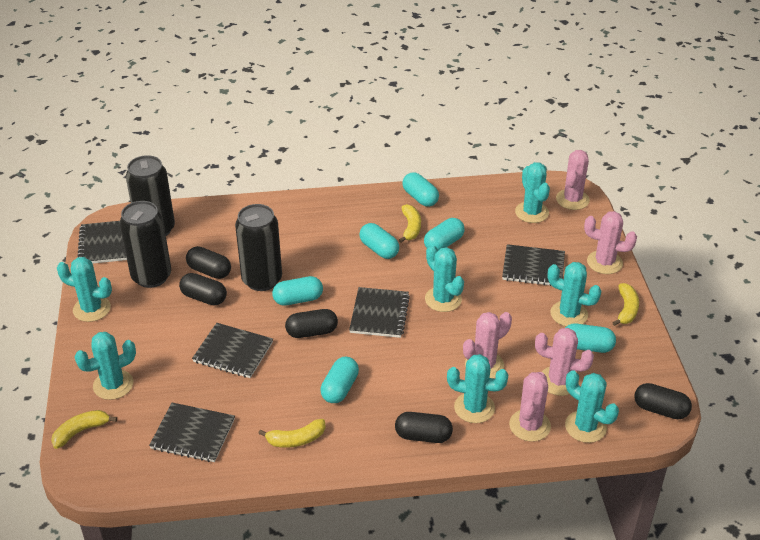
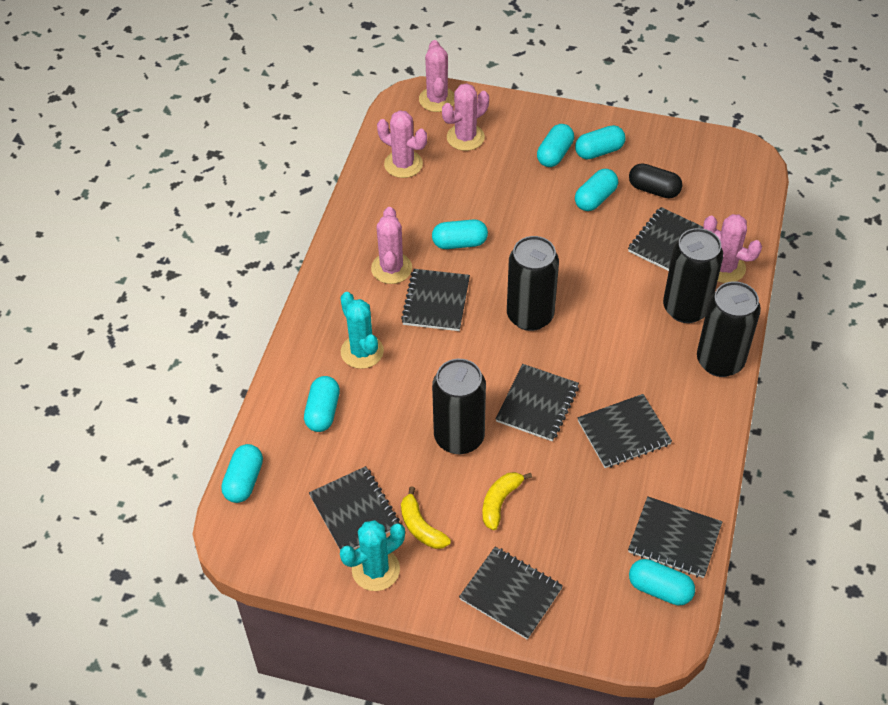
black can: 3 -> 4
black capsule: 5 -> 1
black notebook: 5 -> 7
turquoise cactus: 7 -> 2
turquoise capsule: 6 -> 7
yellow banana: 4 -> 2

